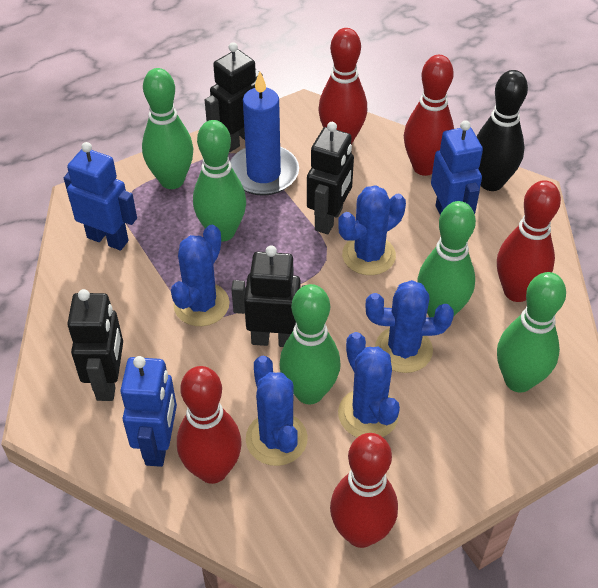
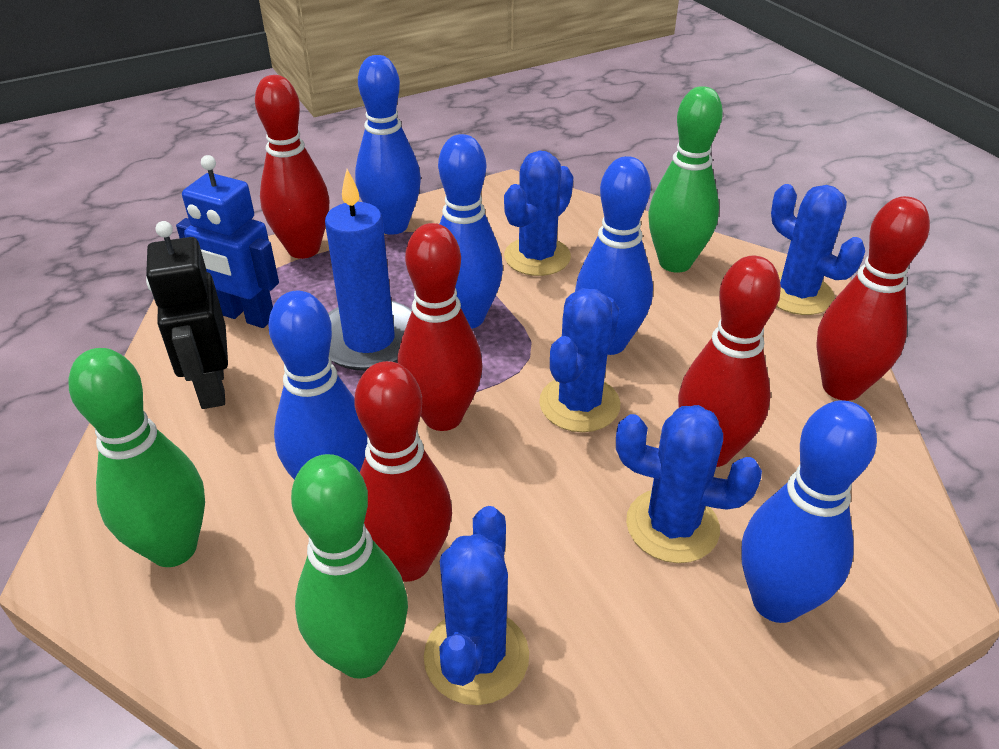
black bowling pin: 1 -> 0
black robot: 4 -> 1
blue bowling pin: 0 -> 5
blue robot: 3 -> 1
green bowling pin: 5 -> 3

